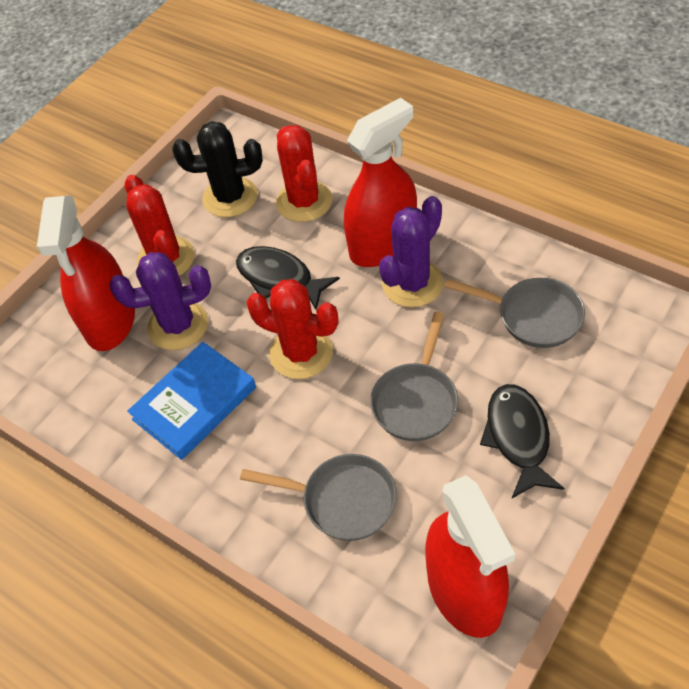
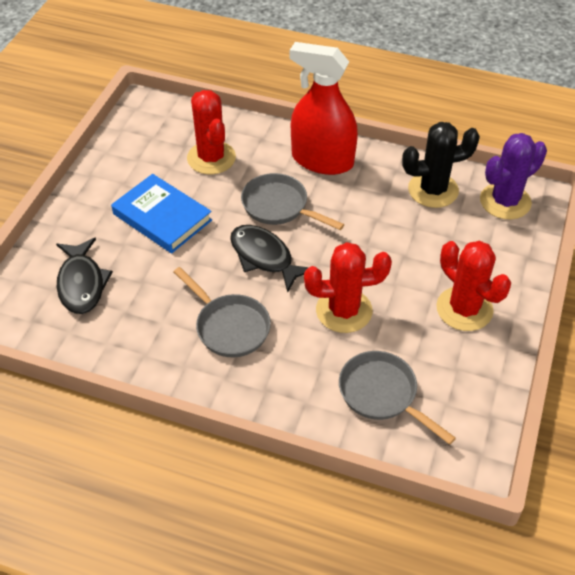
purple cactus: 2 -> 1
red spray bottle: 3 -> 1

